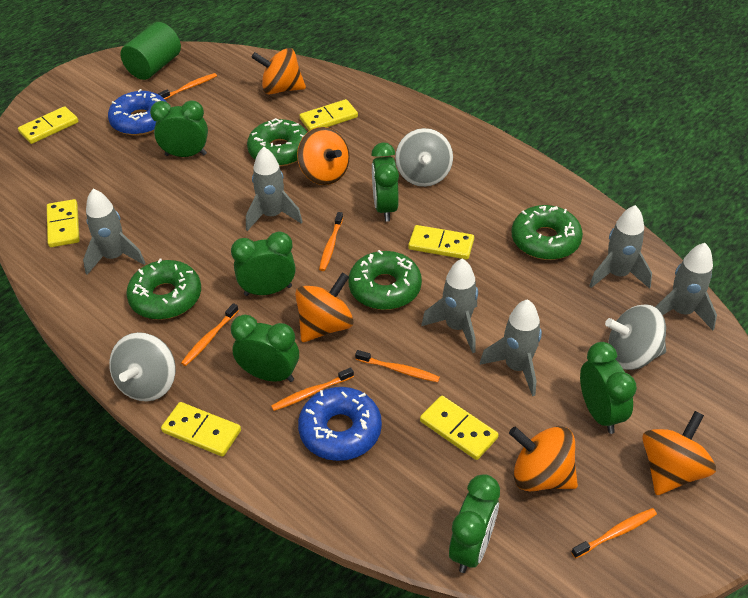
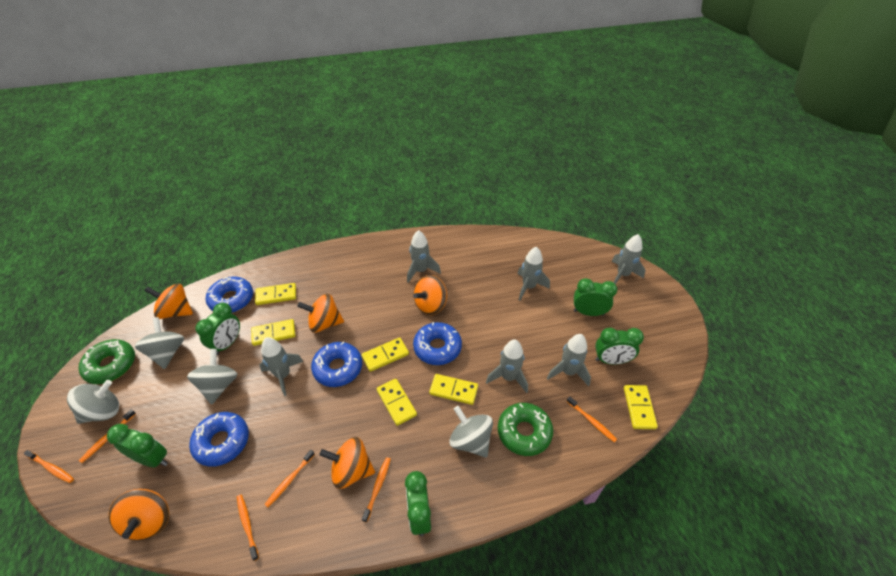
blue donut: 2 -> 4
green clock: 6 -> 5
green cylinder: 1 -> 0
green donut: 4 -> 2
grey spinning top: 3 -> 4

